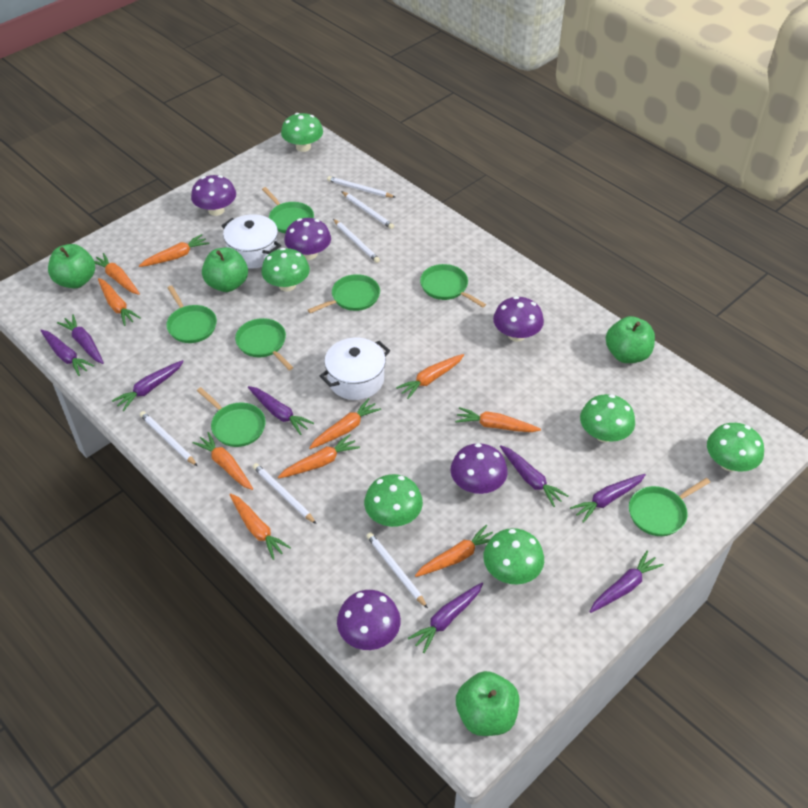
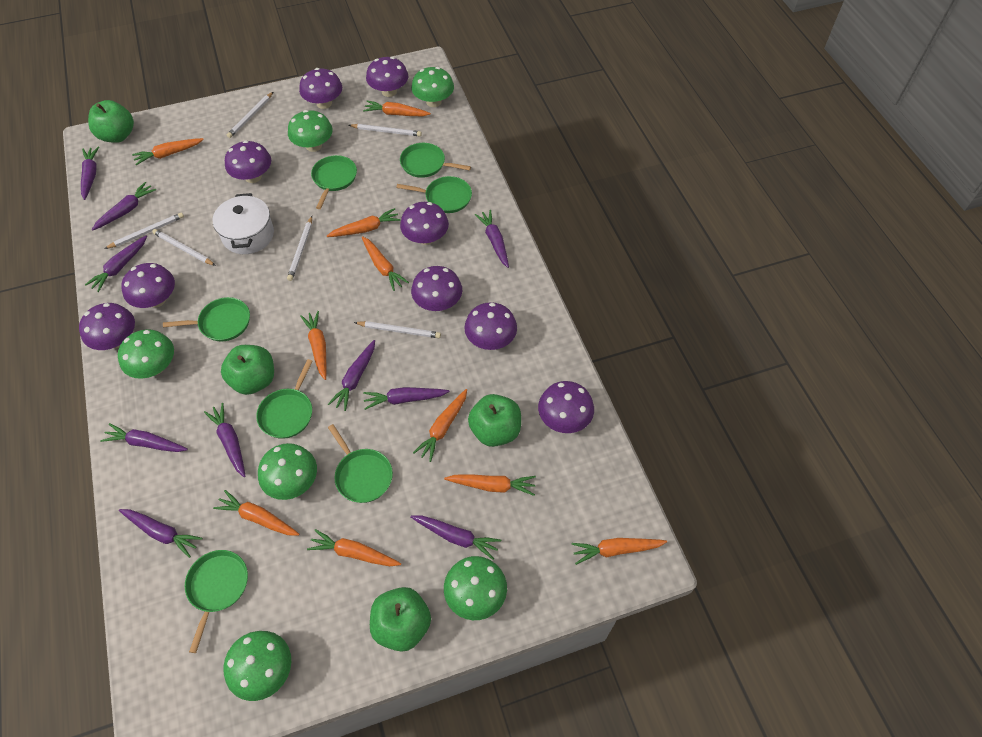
purple carrot: 8 -> 10
purple mushroom: 5 -> 9
white pot: 2 -> 1

